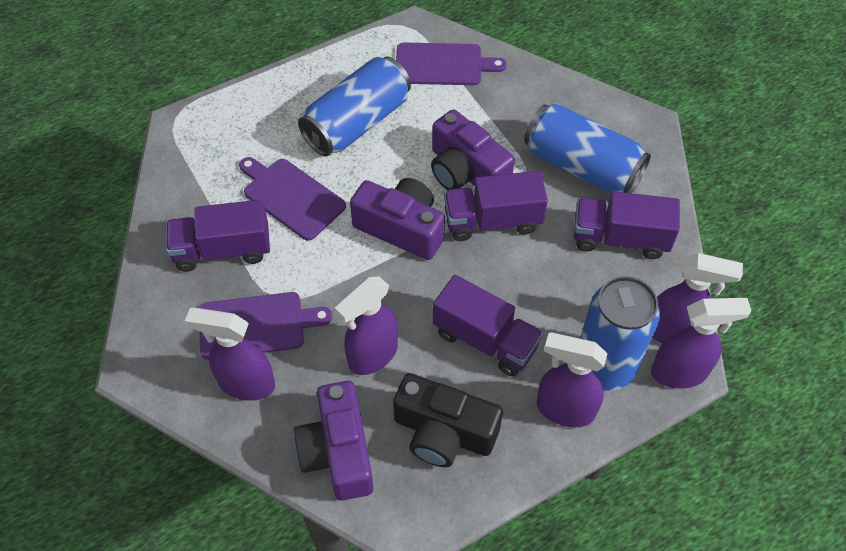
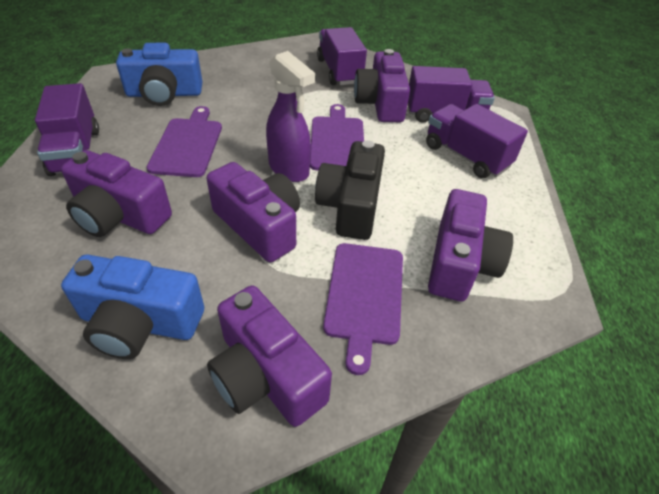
blue camera: 0 -> 2
blue can: 3 -> 0
purple camera: 3 -> 5
purple spray bottle: 5 -> 1

